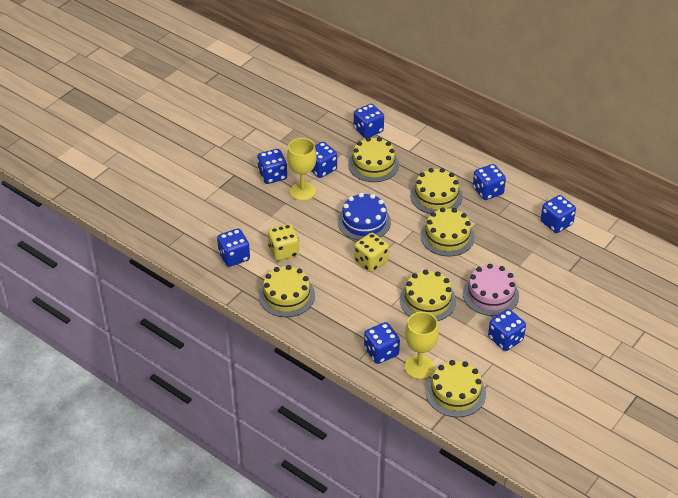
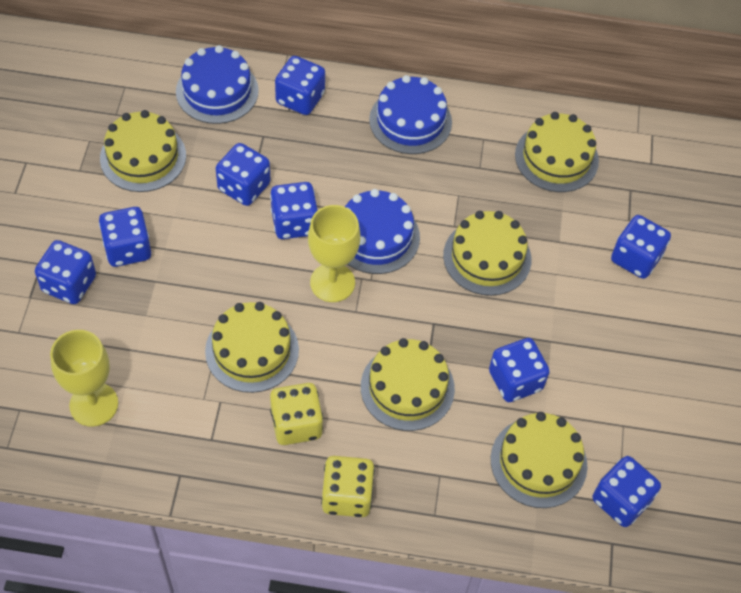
blue cake: 1 -> 3
pink cake: 1 -> 0

